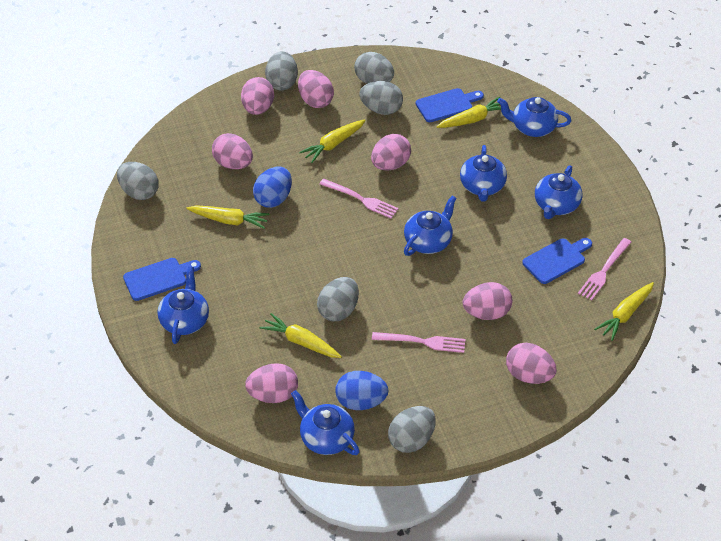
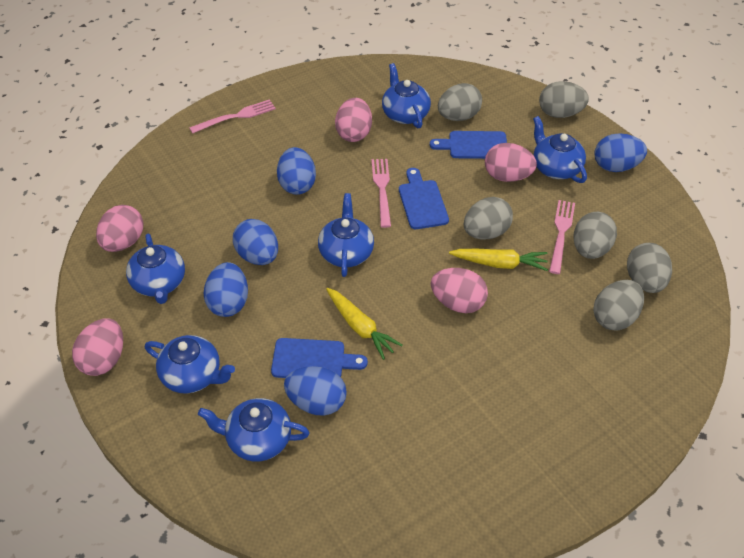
blue egg: 2 -> 5
pink egg: 7 -> 5
yellow carrot: 5 -> 2

